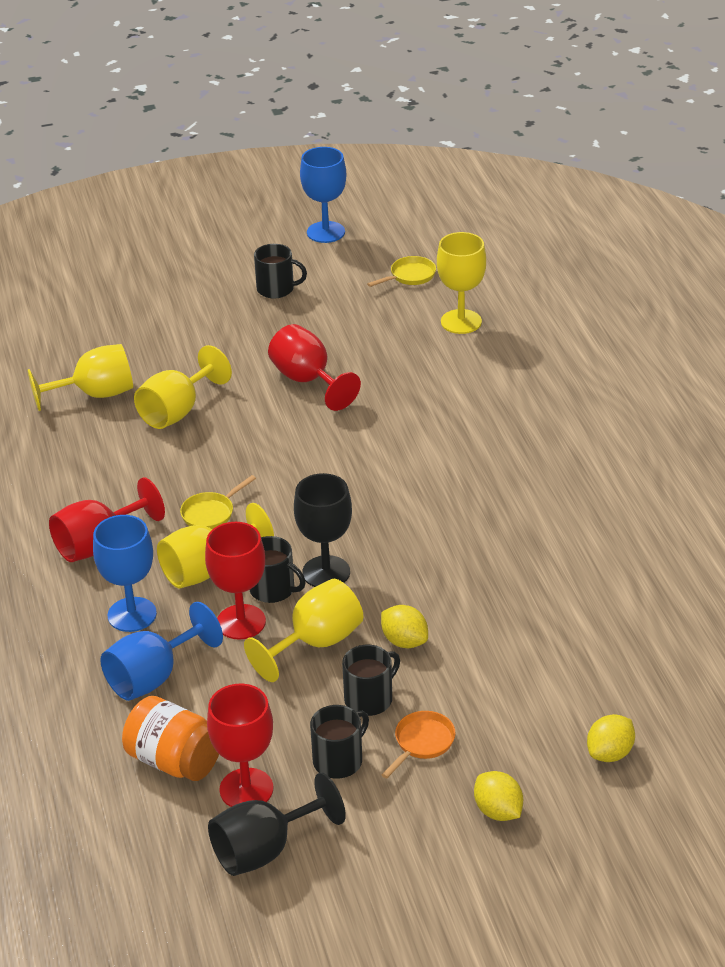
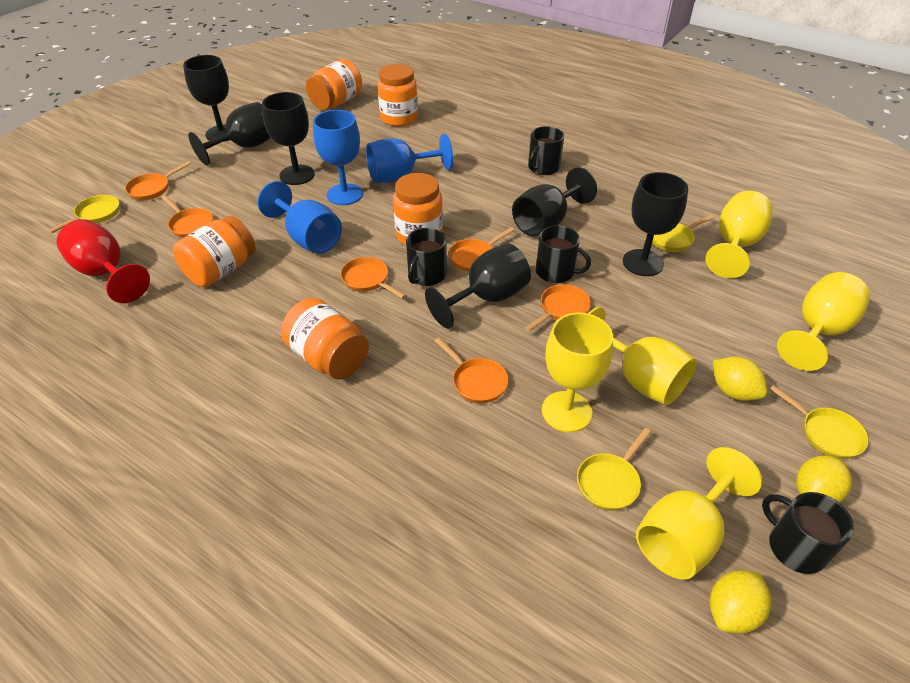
black goblet: 2 -> 6
orange jar: 1 -> 5
orange pan: 1 -> 6
red goblet: 4 -> 1
yellow pan: 2 -> 4

